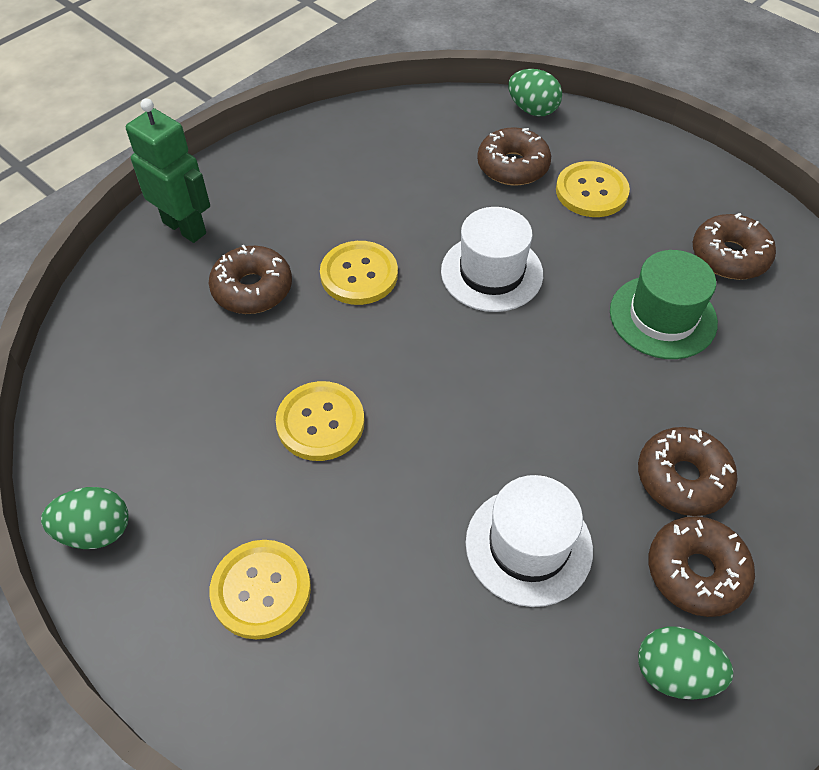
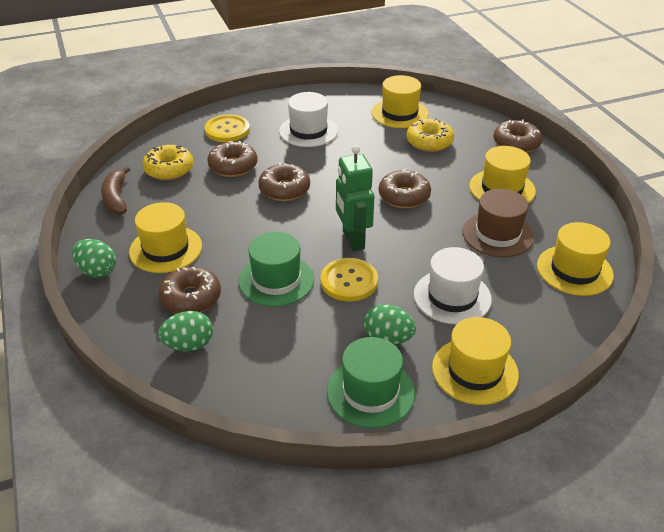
brown banana: 0 -> 1
brown hat: 0 -> 1
green hat: 1 -> 2
yellow button: 4 -> 2
yellow donut: 0 -> 2
yellow hat: 0 -> 5

